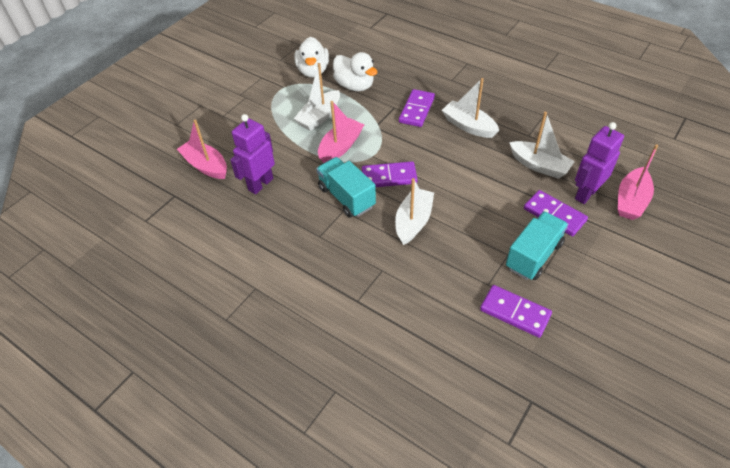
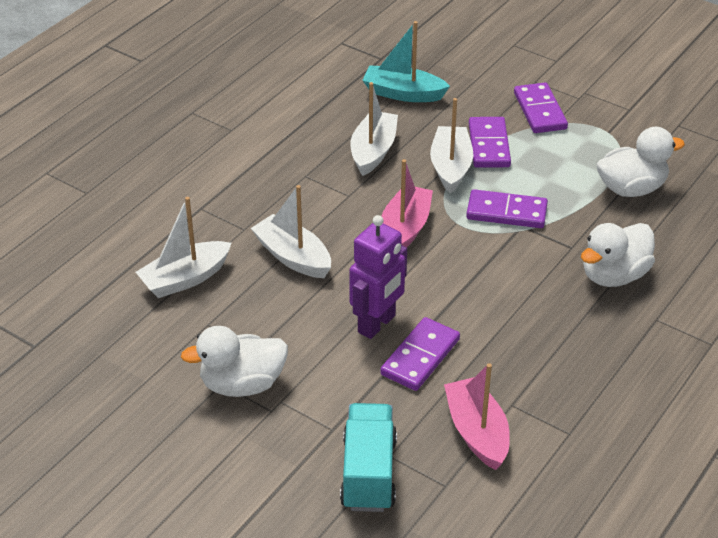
pink boat: 3 -> 2
purple robot: 2 -> 1
turquoise boat: 0 -> 1
turquoise truck: 2 -> 1
white duck: 2 -> 3

